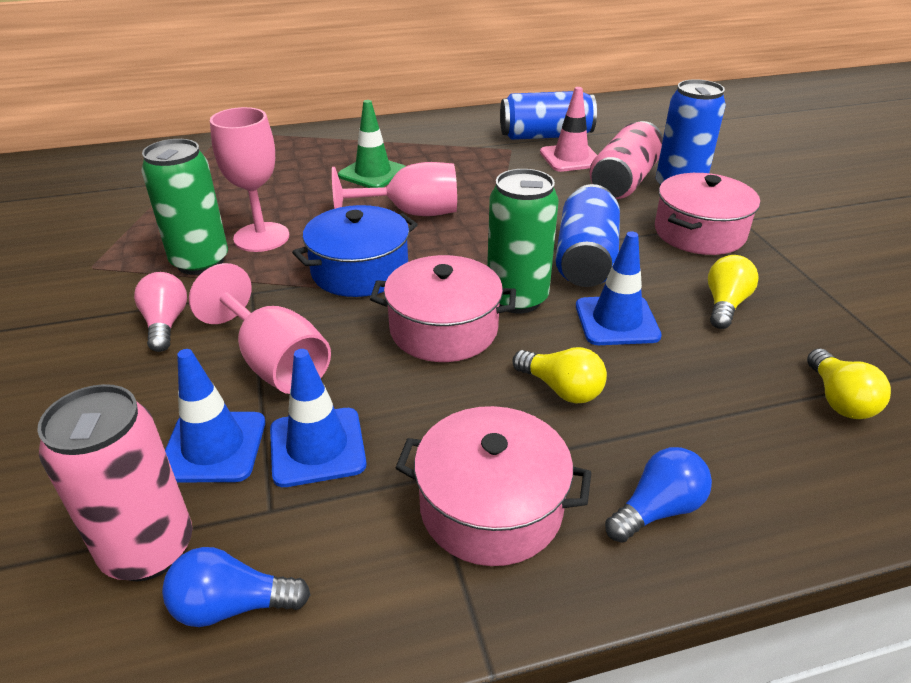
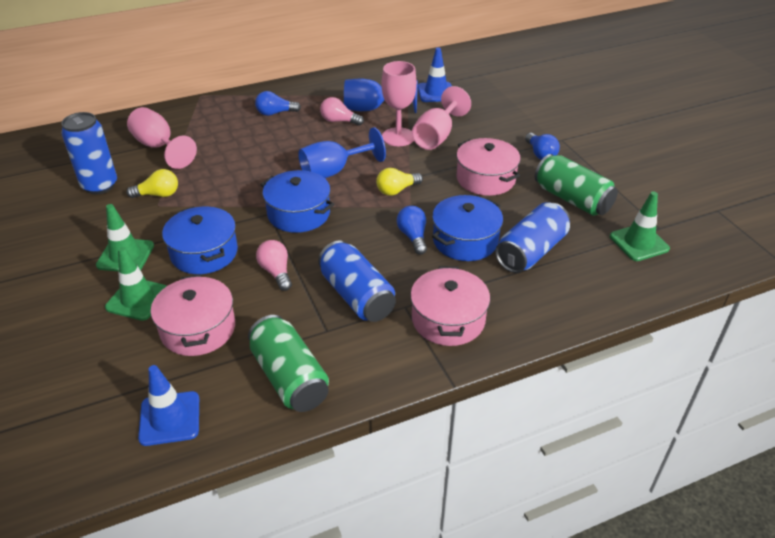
blue goblet: 0 -> 2
blue light bulb: 2 -> 3
blue pot: 1 -> 3
blue traffic cone: 3 -> 2
green traffic cone: 1 -> 3
pink can: 2 -> 0
pink light bulb: 1 -> 2
pink traffic cone: 1 -> 0
yellow light bulb: 3 -> 2

